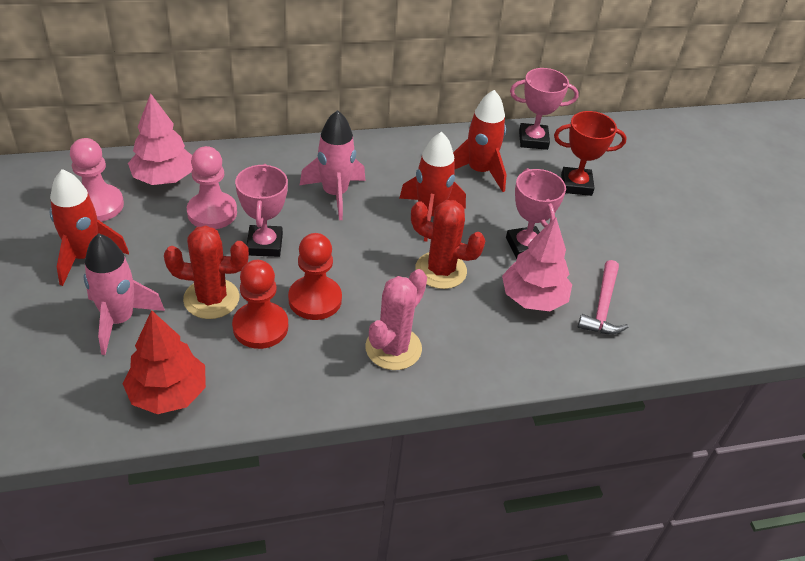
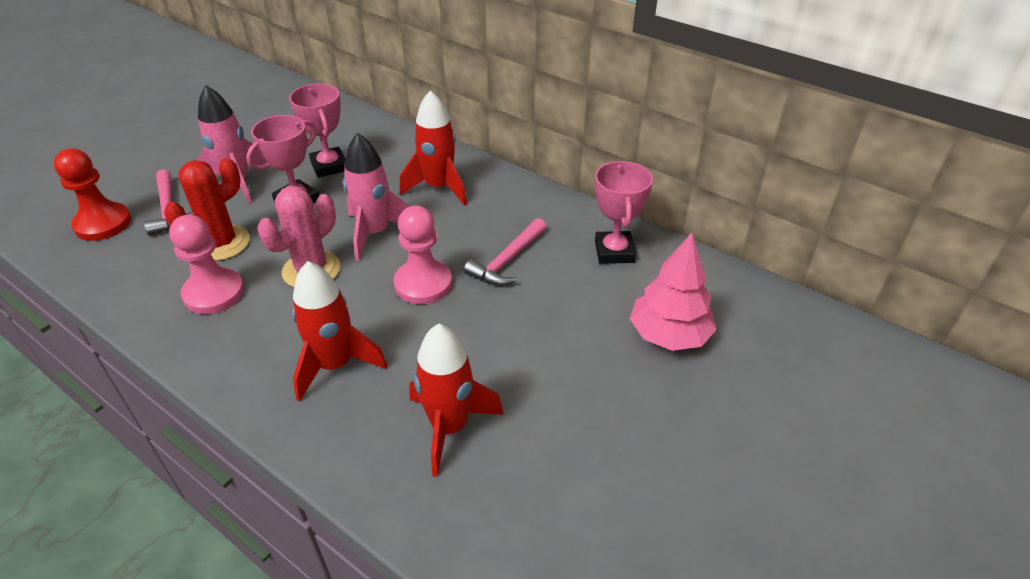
pink hammer: 1 -> 2
pink tree: 2 -> 1
red cactus: 2 -> 1
red pawn: 2 -> 1
red tree: 1 -> 0
red trophy: 1 -> 0

